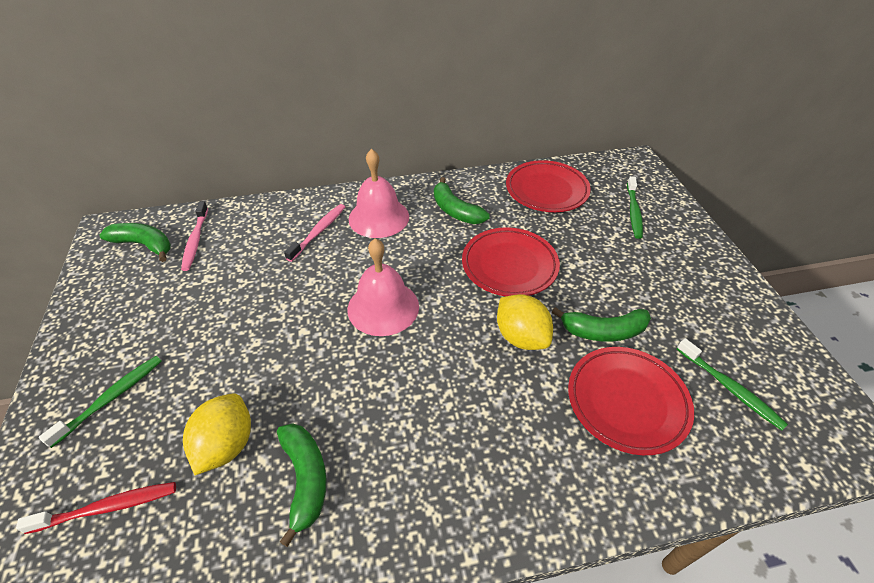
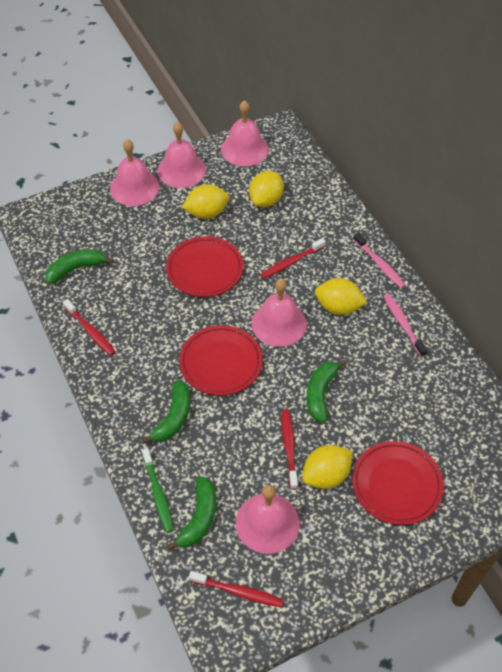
green toothbrush: 3 -> 1
pink bell: 2 -> 5
red toothbrush: 1 -> 4
yellow lemon: 2 -> 4

